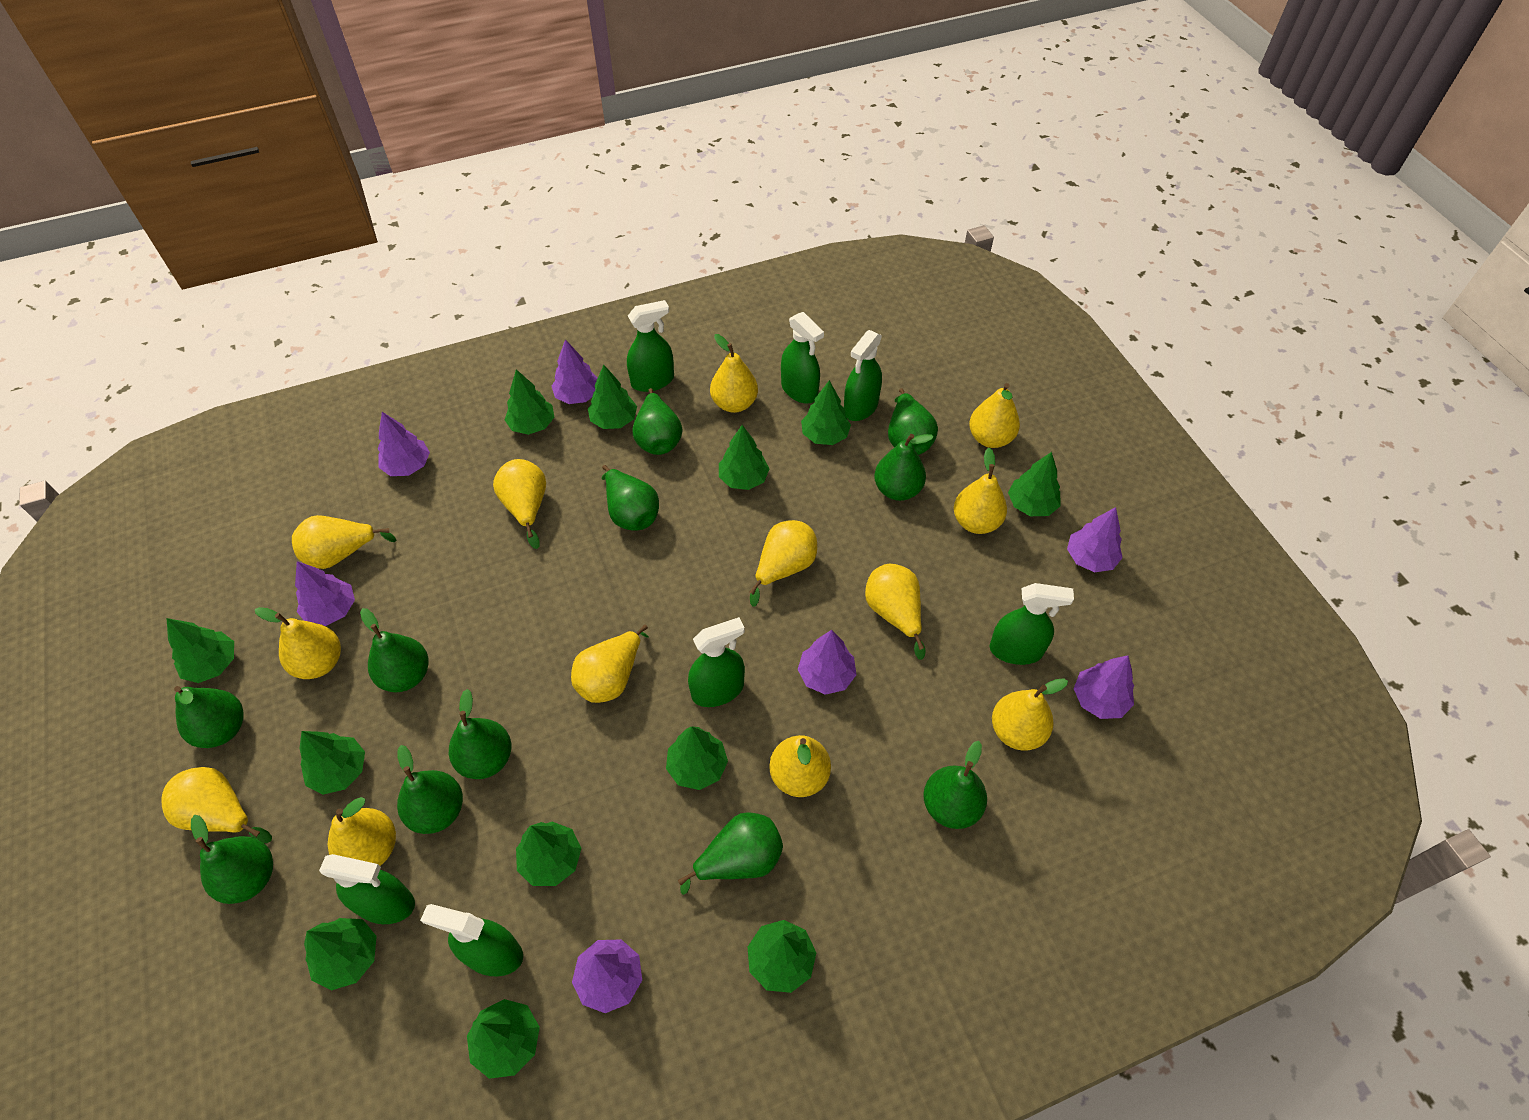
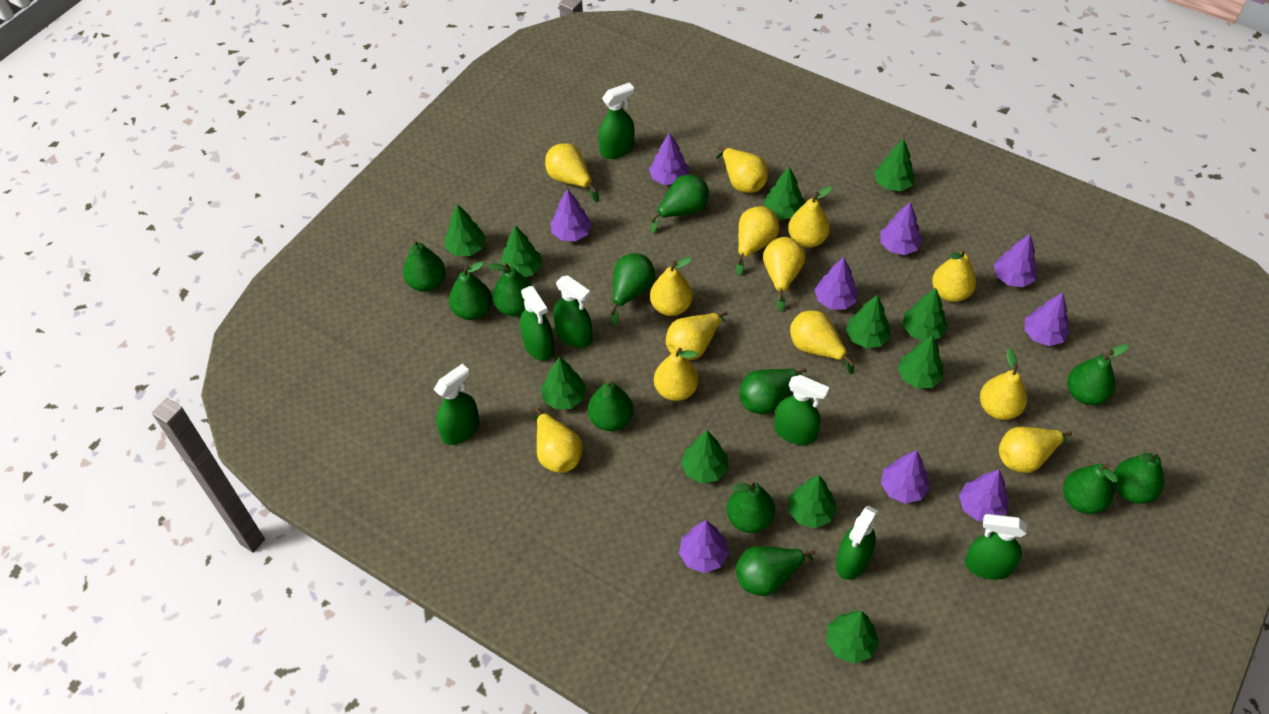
green pear: 11 -> 12
green tree: 12 -> 11
purple tree: 7 -> 9

